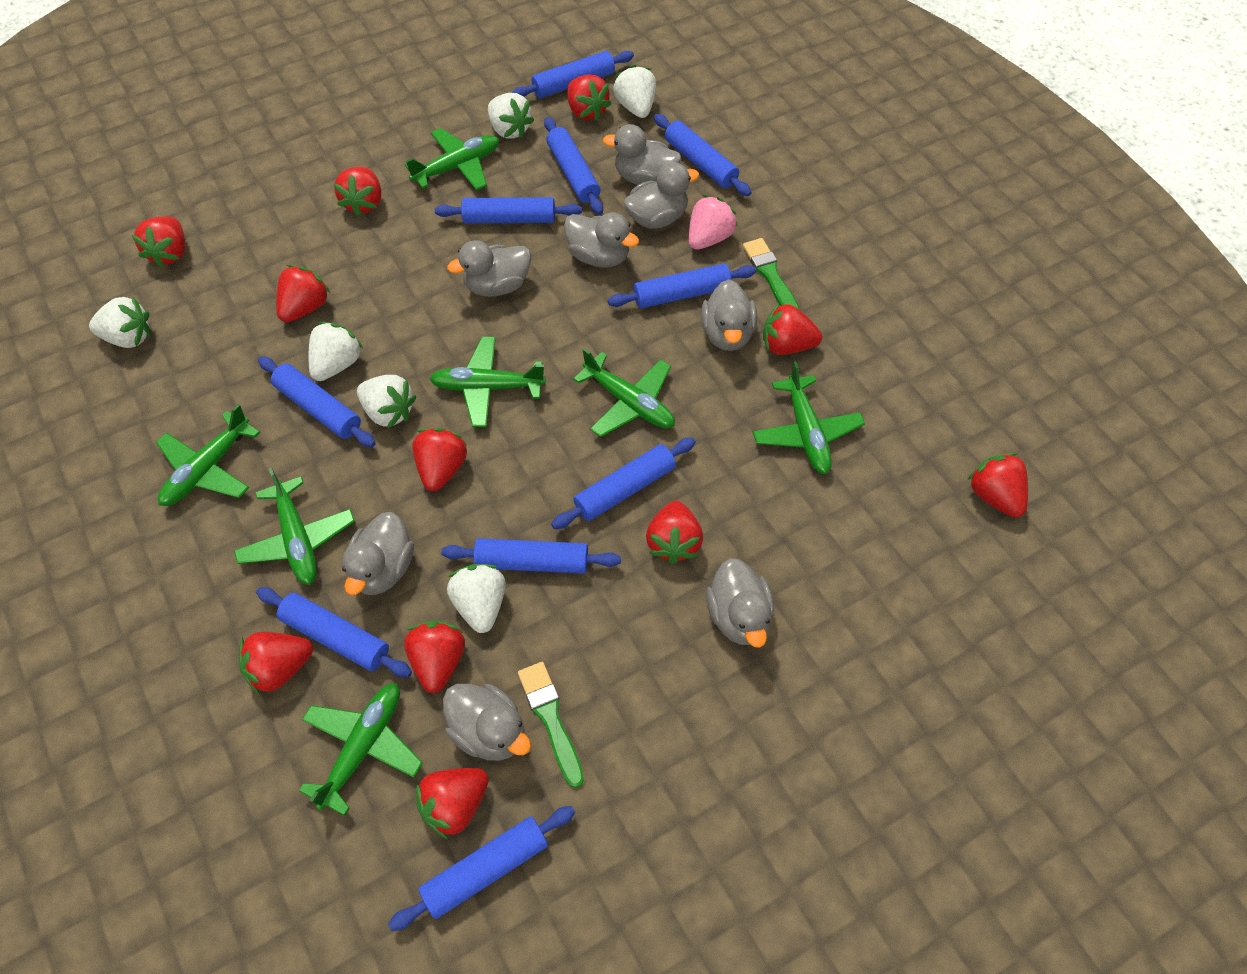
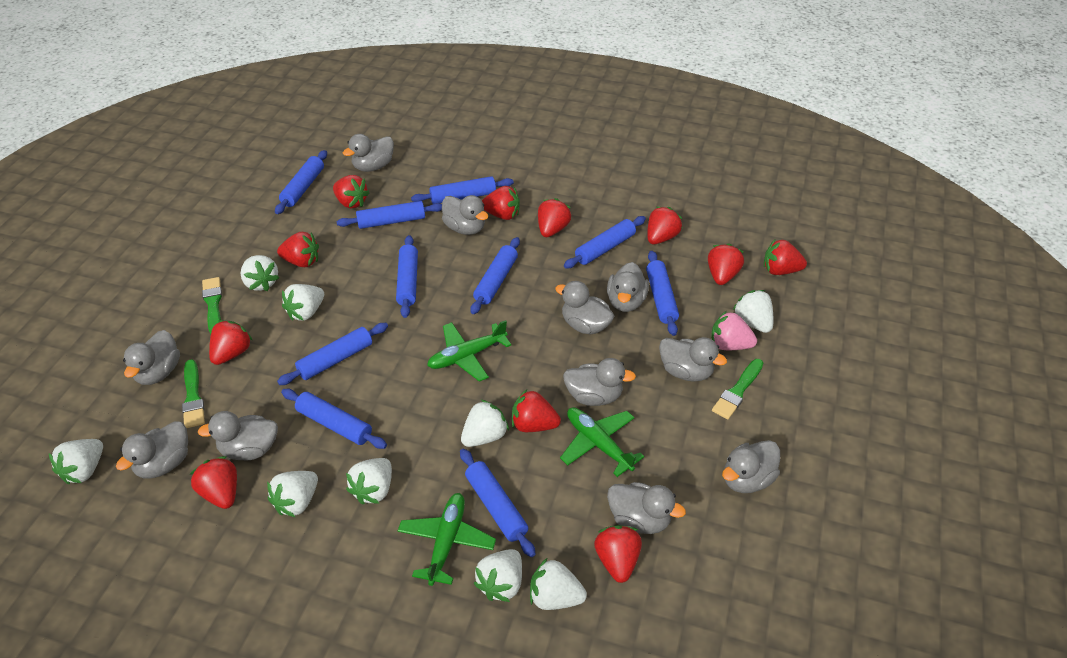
green brush: 2 -> 3
green plane: 7 -> 3
grey duck: 8 -> 11
white strawberry: 6 -> 9

